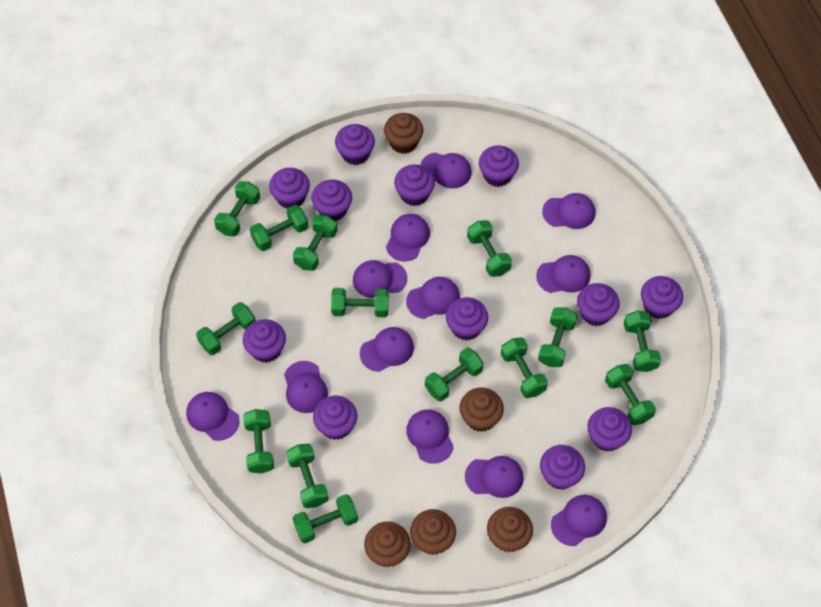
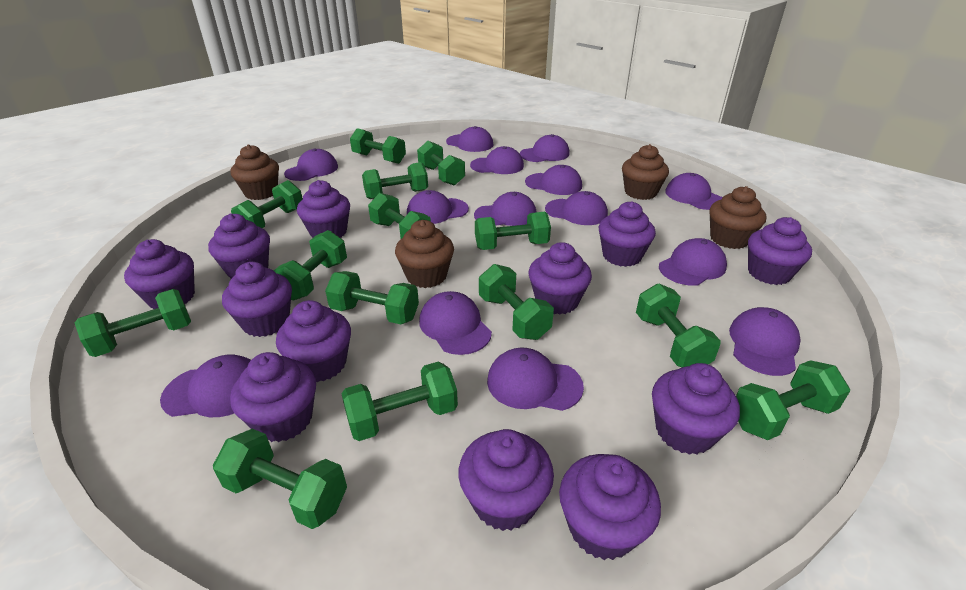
brown cupcake: 5 -> 4
purple cap: 12 -> 14

